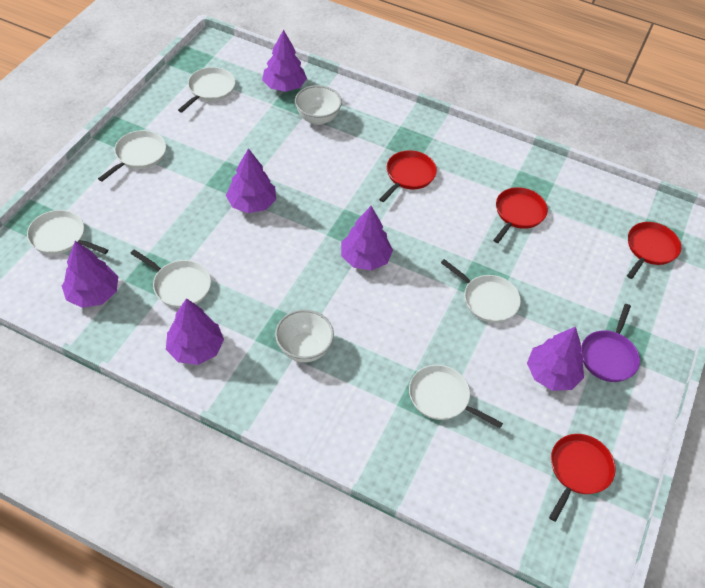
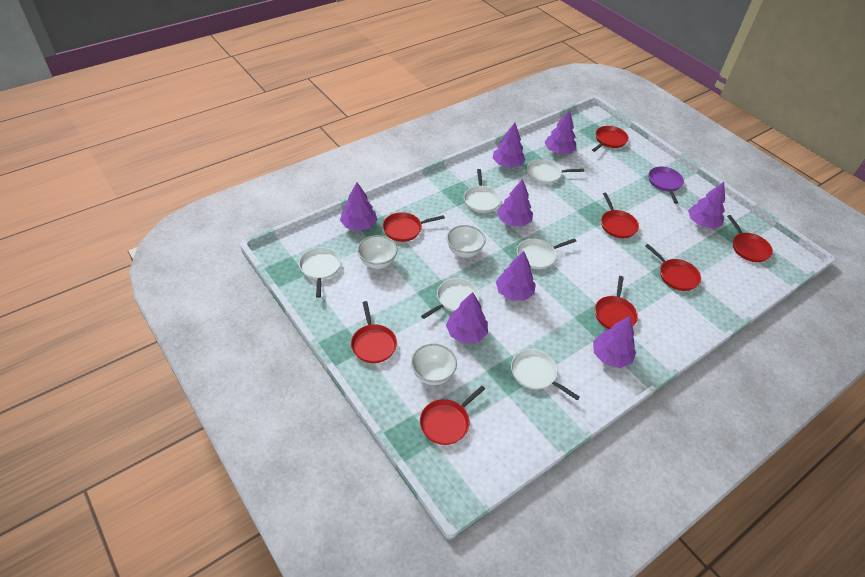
purple tree: 6 -> 8
red pan: 4 -> 8
white bowl: 2 -> 3

